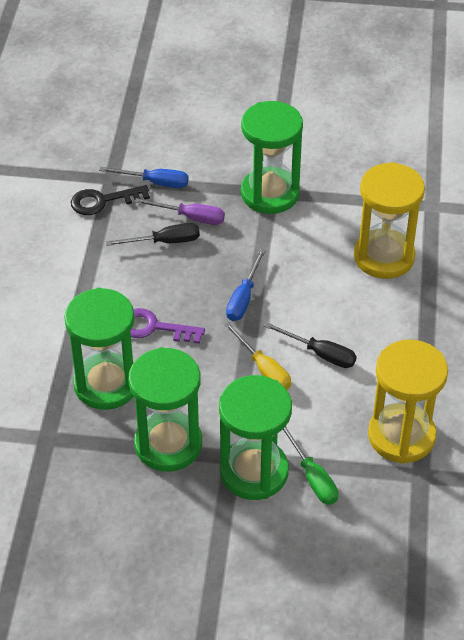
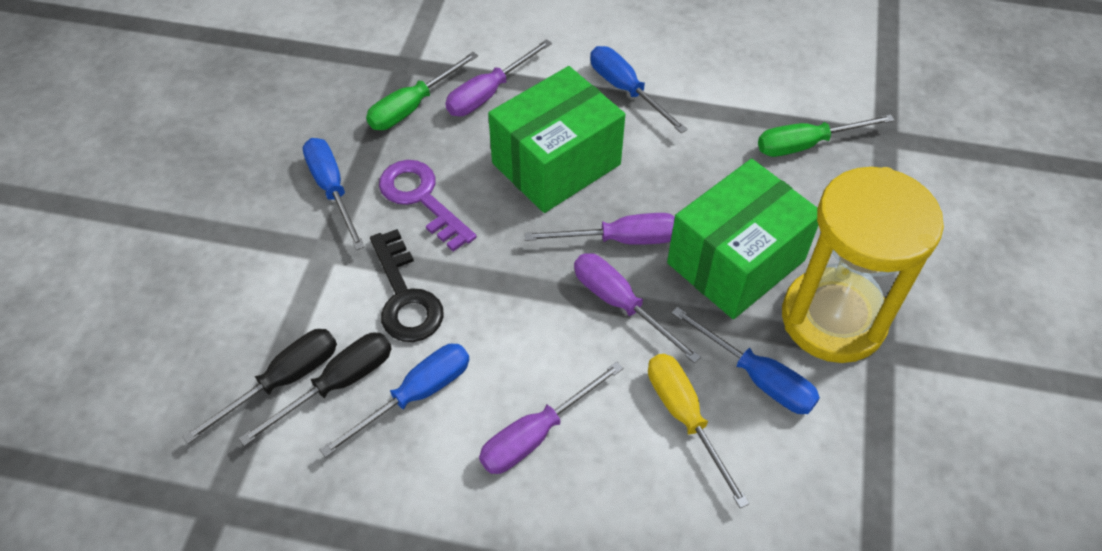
blue screwdriver: 2 -> 4
green box: 0 -> 2
green hourglass: 4 -> 0
green screwdriver: 1 -> 2
purple screwdriver: 1 -> 4
yellow hourglass: 2 -> 1

